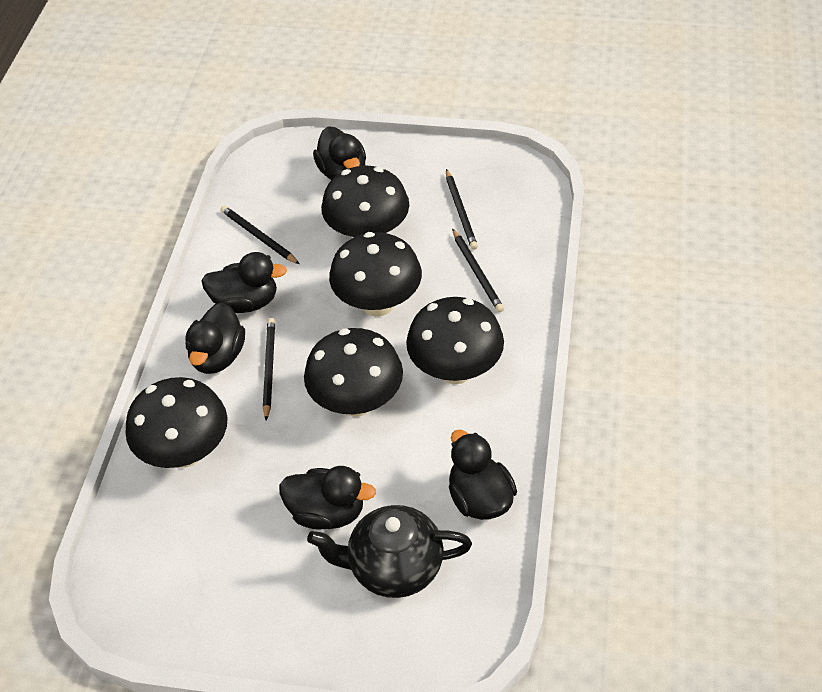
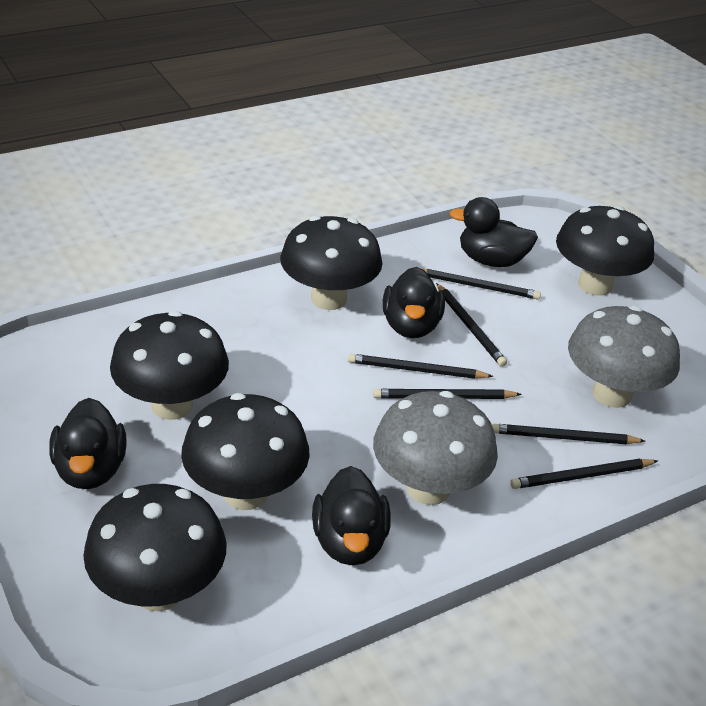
black duck: 5 -> 4
black pencil: 4 -> 6
black teapot: 1 -> 0
grey mushroom: 0 -> 2

